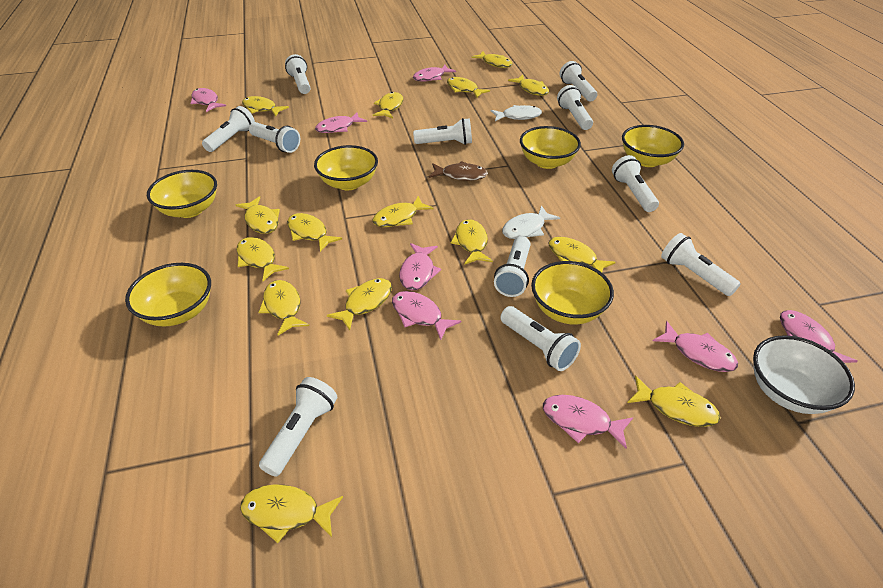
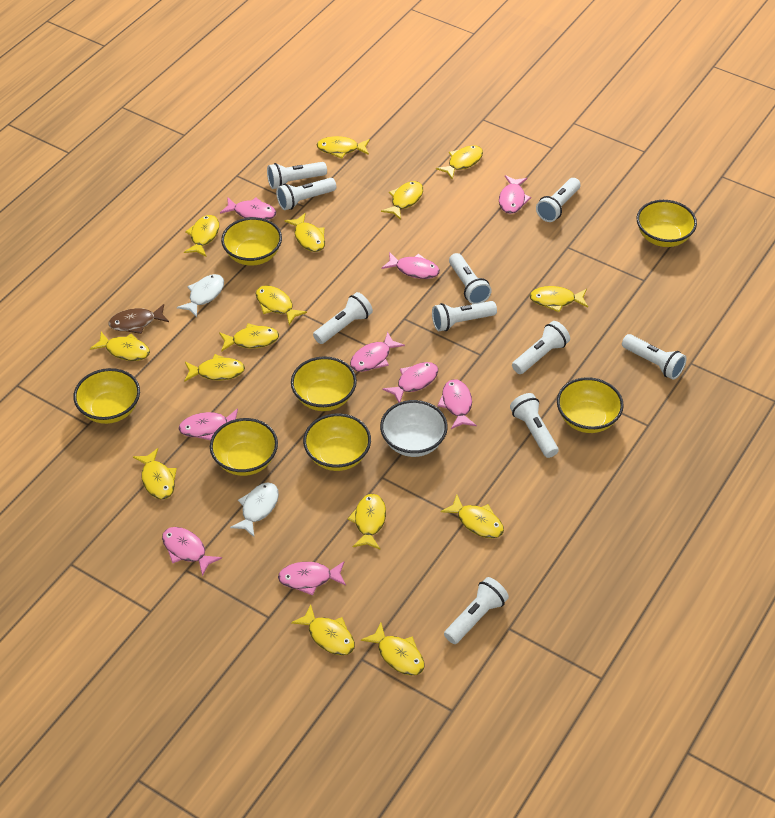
pink fish: 8 -> 9
white flashlight: 11 -> 10
yellow bowl: 6 -> 7

